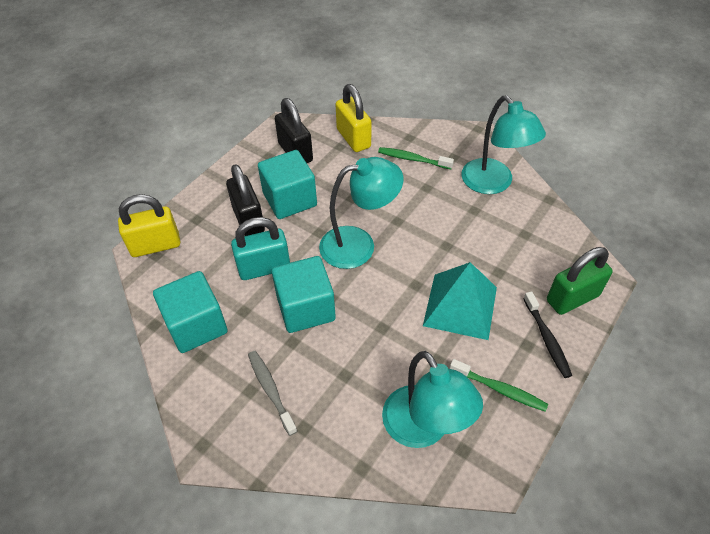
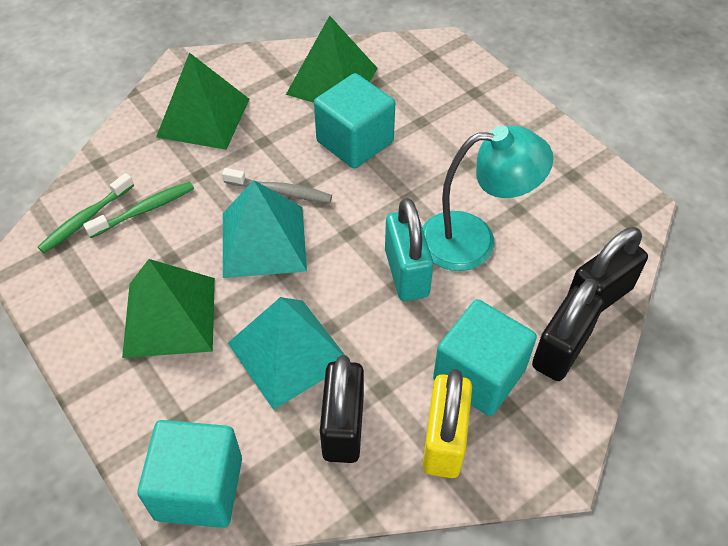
black padlock: 2 -> 3
black toothbrush: 1 -> 0
green padlock: 1 -> 0
green pyramid: 0 -> 3
turquoise lamp: 3 -> 1
turquoise pyramid: 1 -> 2
yellow padlock: 2 -> 1

